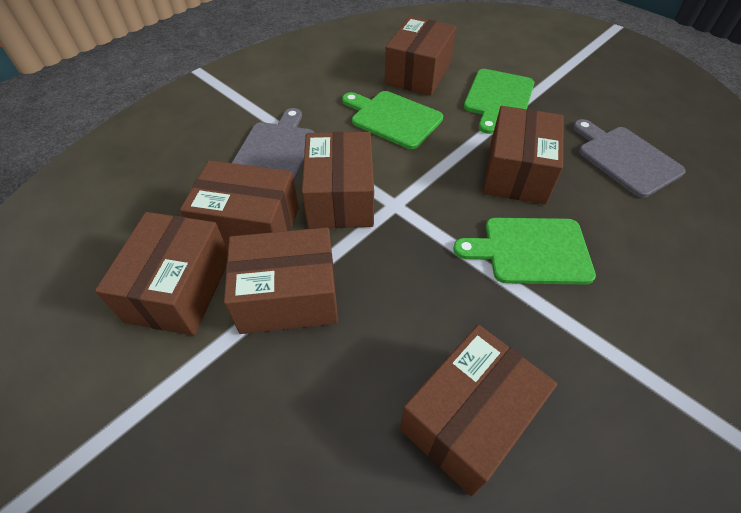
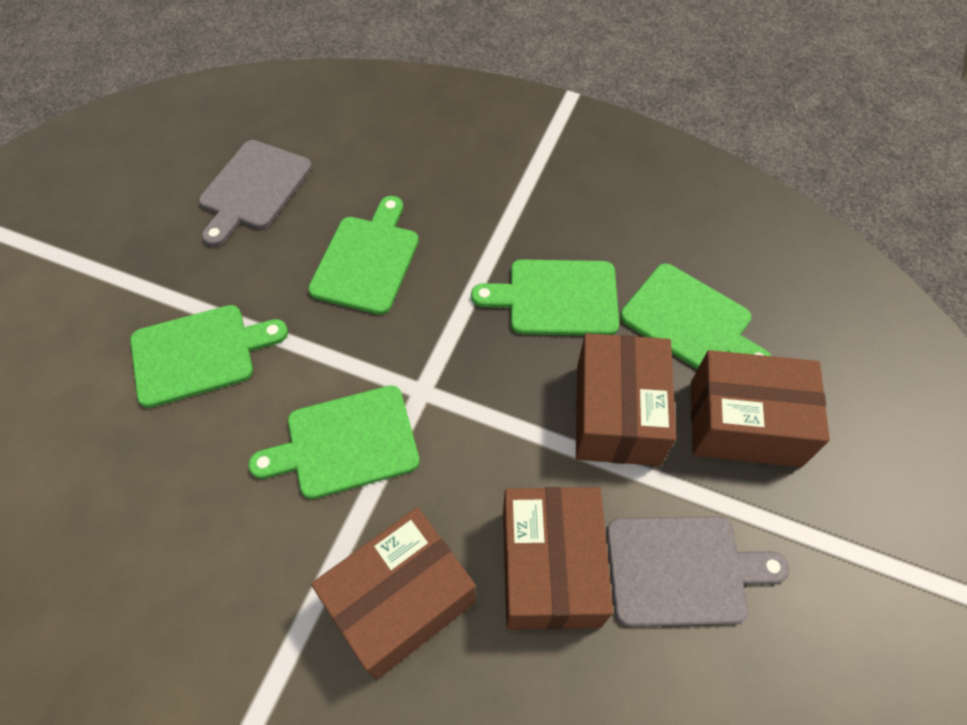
brown box: 7 -> 4
green cutting board: 3 -> 5

